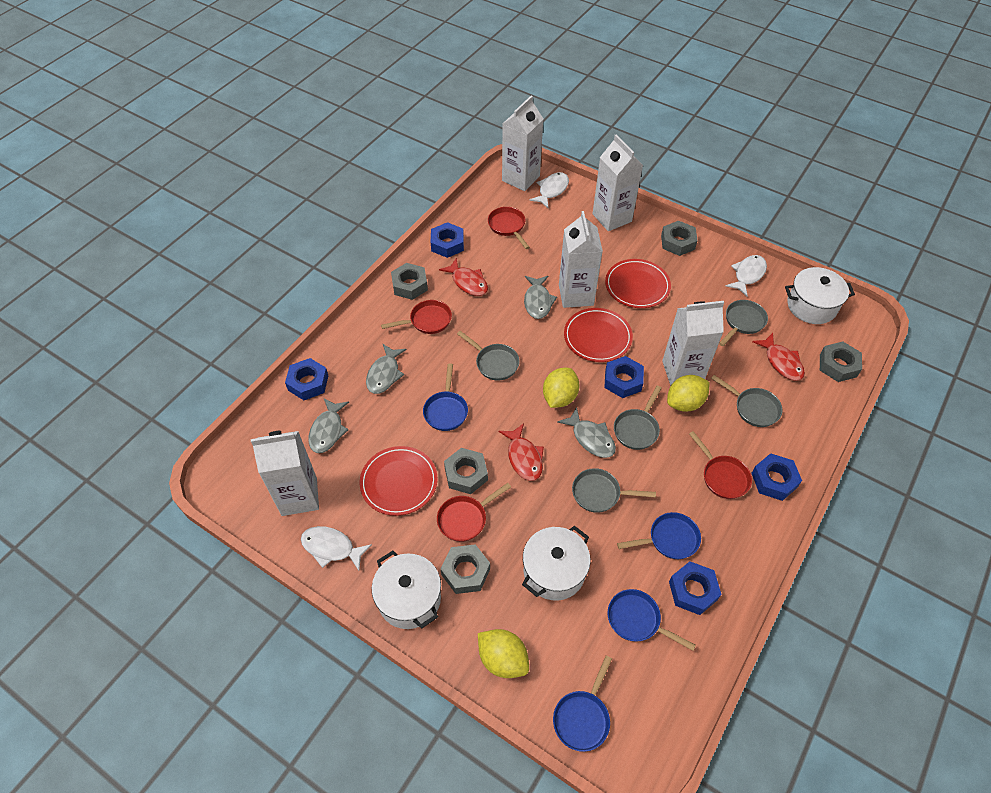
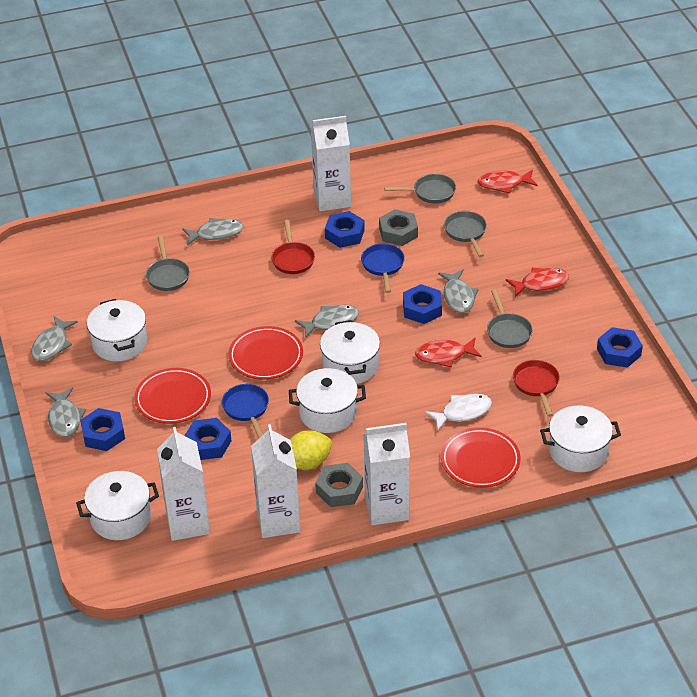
blue pan: 4 -> 2
grey fish: 4 -> 5
grey nut: 5 -> 2
grey pan: 5 -> 4
red pan: 4 -> 2
white carton: 5 -> 4
white fish: 3 -> 1
white pot: 3 -> 5
yellow lemon: 3 -> 1

